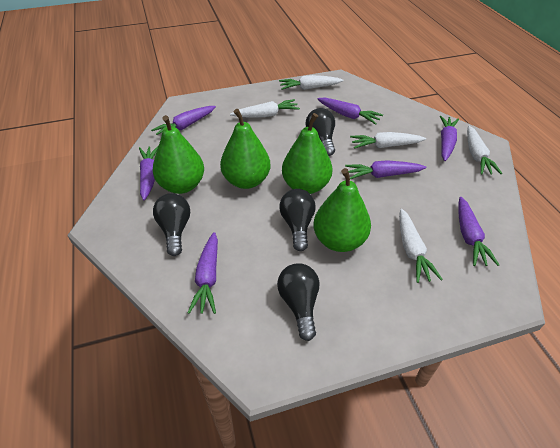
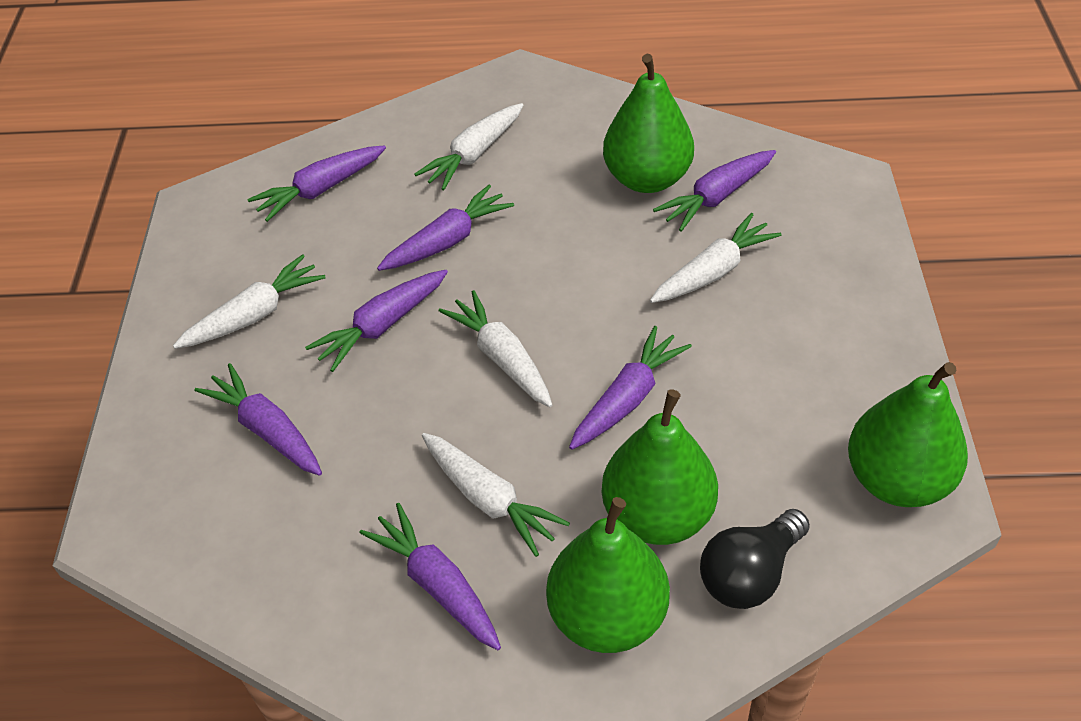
black light bulb: 4 -> 1

